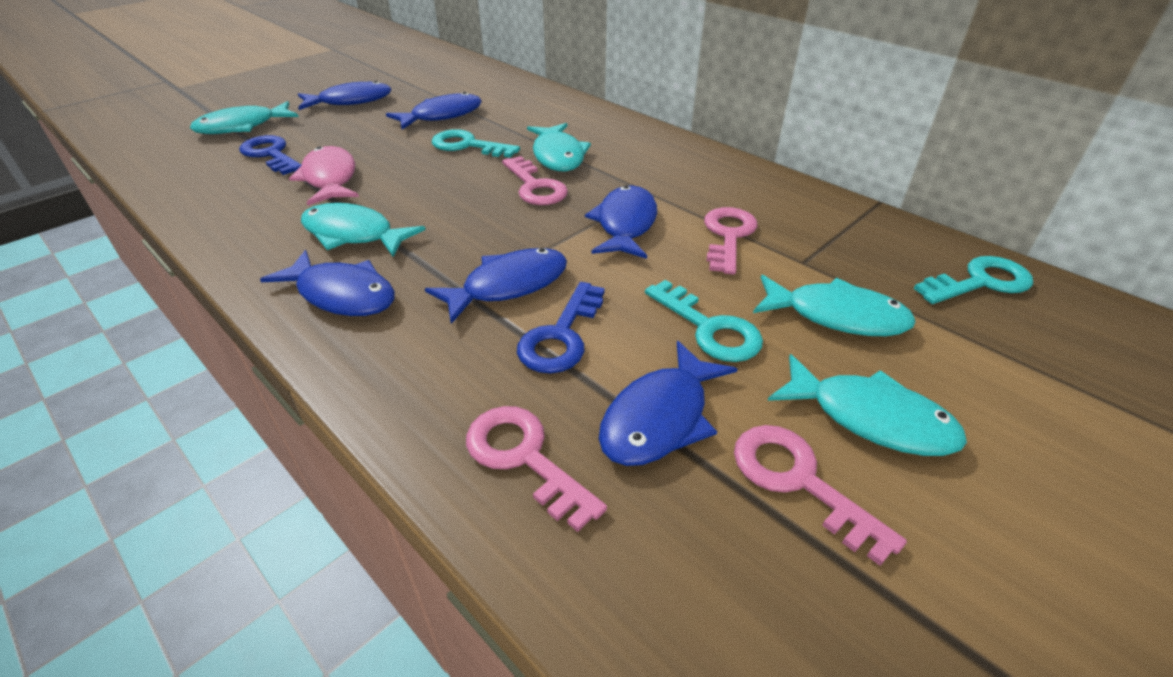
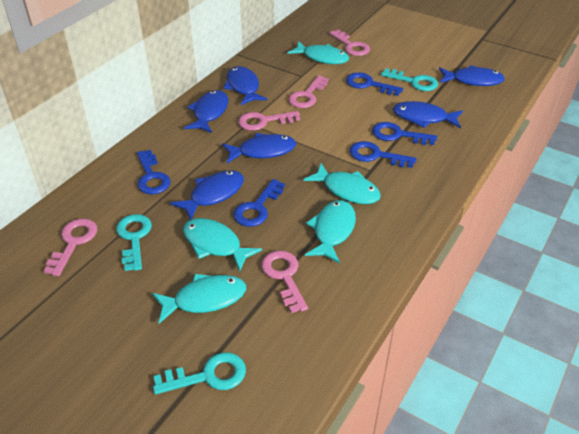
blue key: 2 -> 5
pink fish: 1 -> 0
pink key: 4 -> 5

